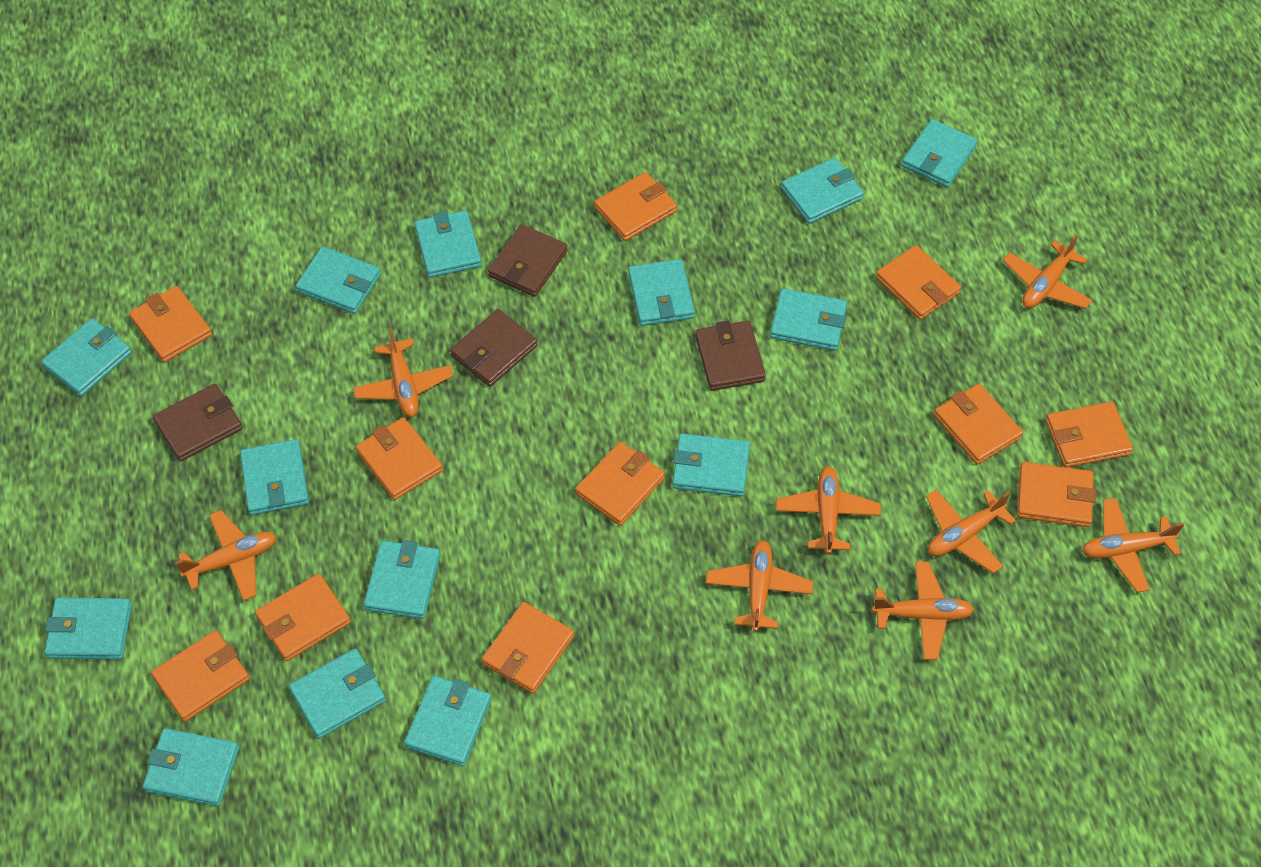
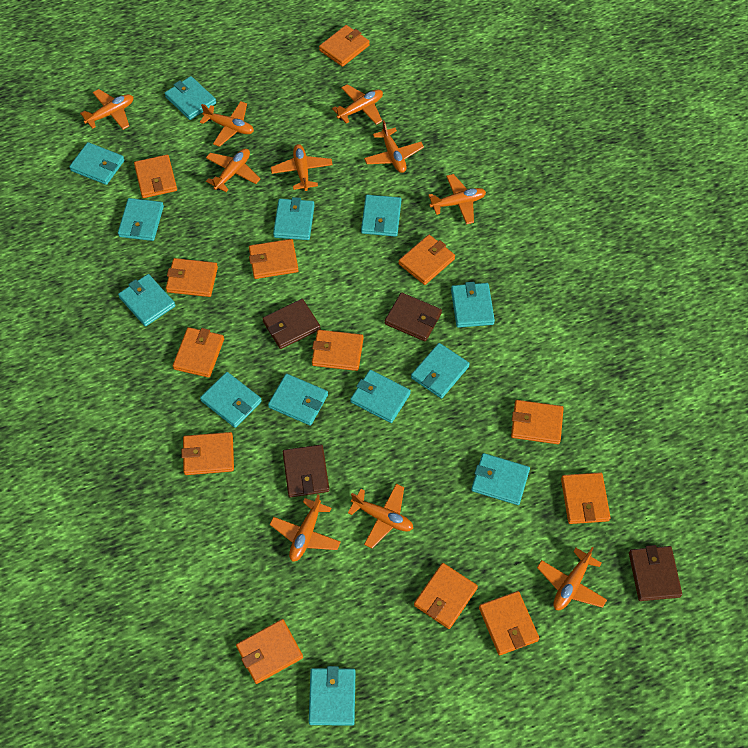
orange plane: 8 -> 10
orange wallet: 11 -> 13
turquoise wallet: 14 -> 13

